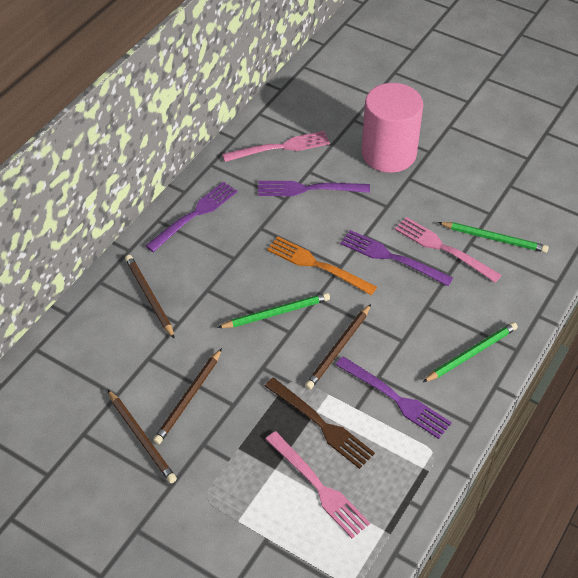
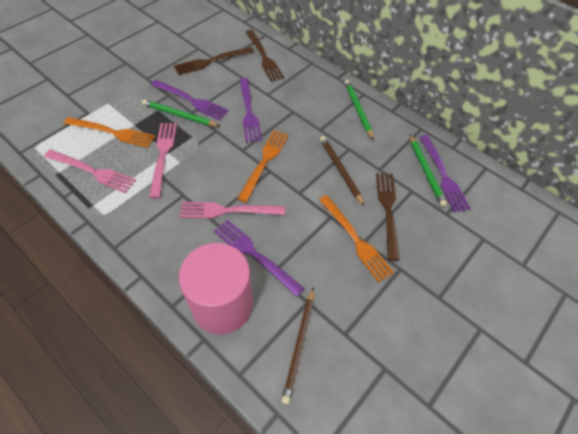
brown fork: 1 -> 3
brown pencil: 4 -> 2
orange fork: 1 -> 3

